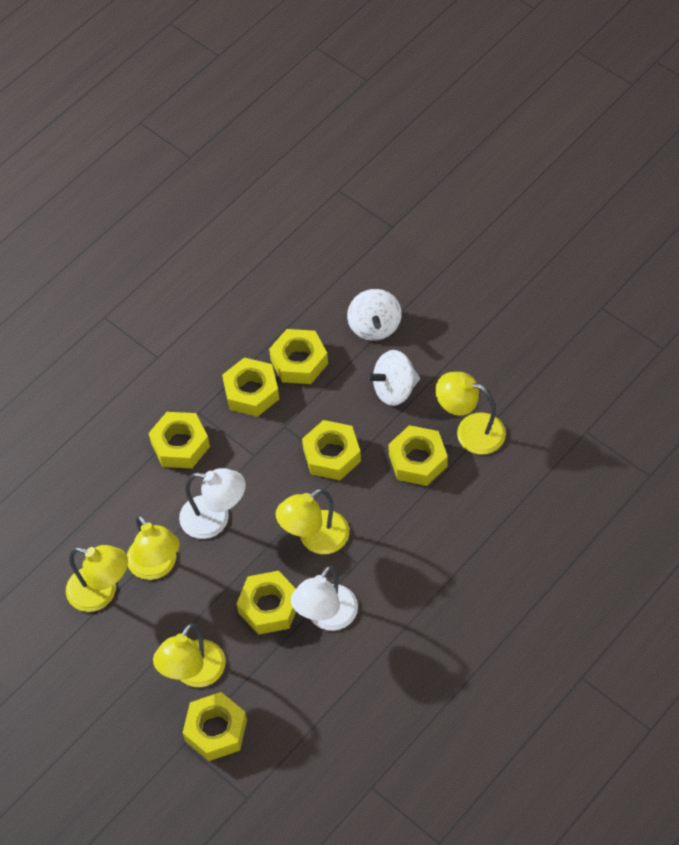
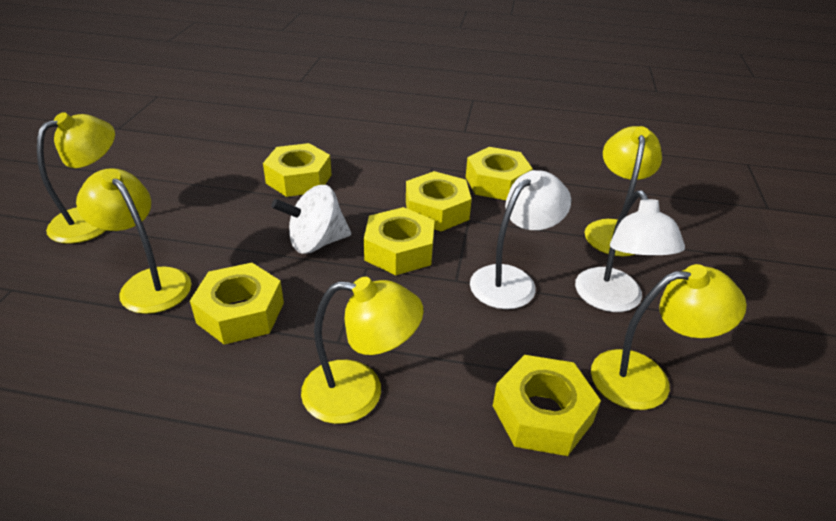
white spinning top: 2 -> 1
yellow nut: 7 -> 6

